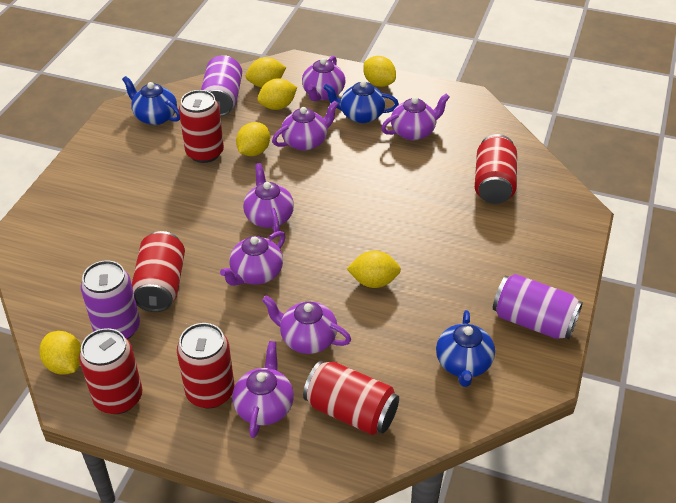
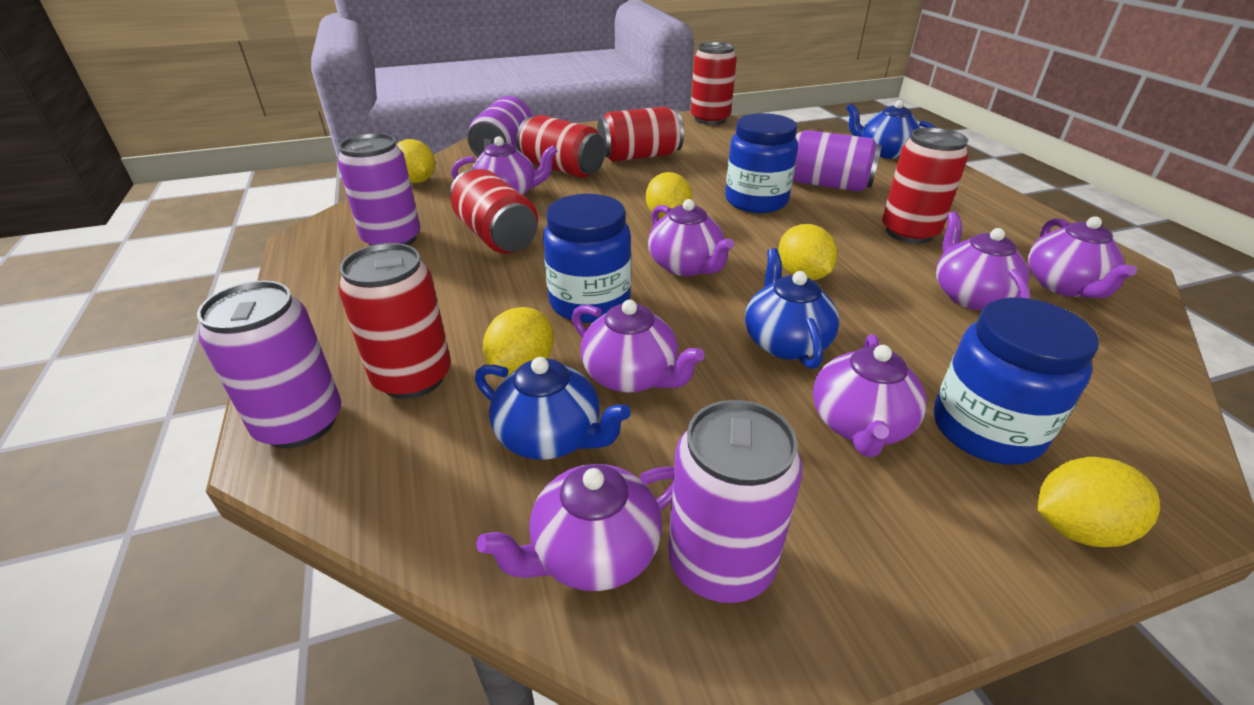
blue jar: 0 -> 3
purple can: 3 -> 5
yellow lemon: 6 -> 5

